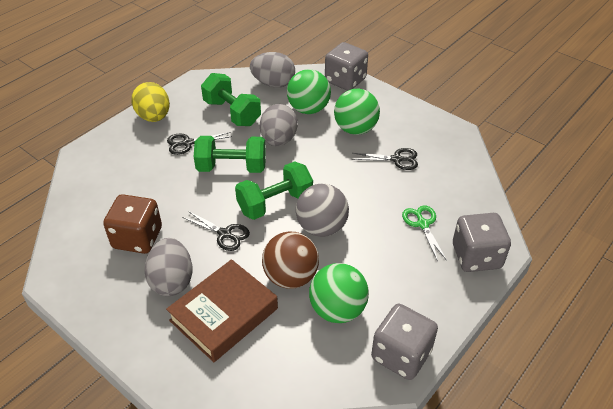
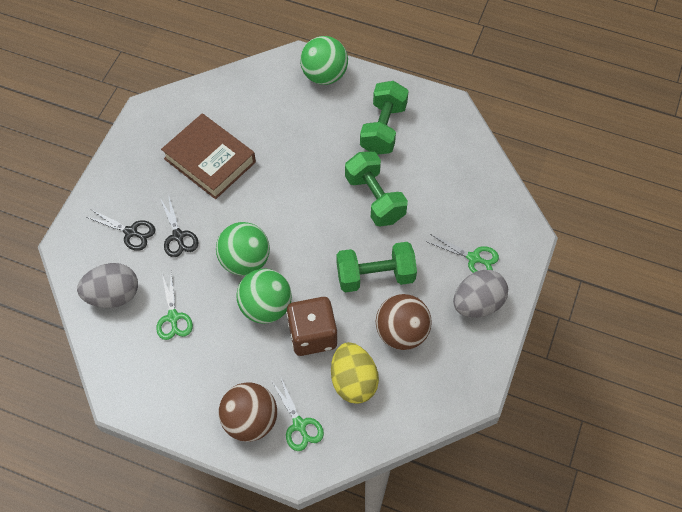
black scissors: 3 -> 2
brown ball: 1 -> 2
green scissors: 1 -> 3
grey ball: 1 -> 0
grey dice: 3 -> 0
grey egg: 3 -> 2

